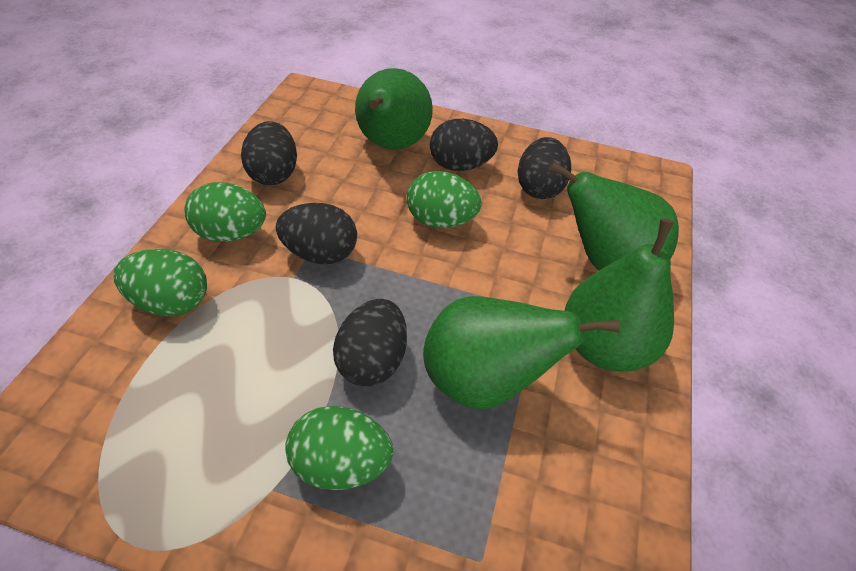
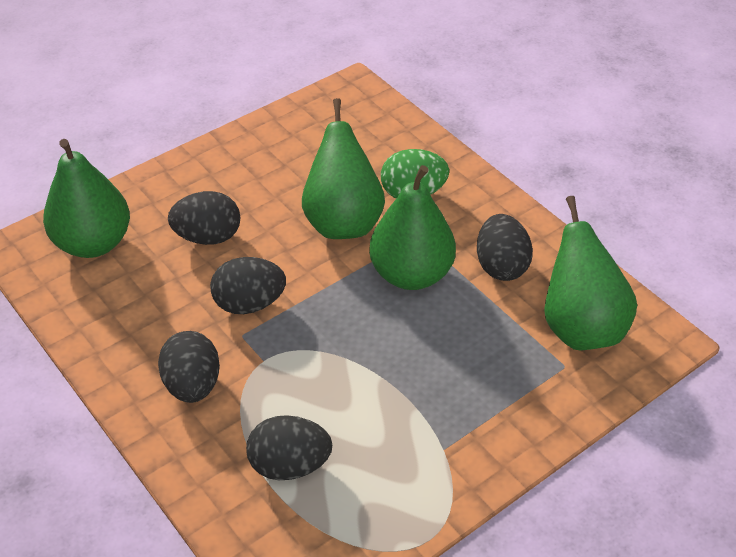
green egg: 4 -> 1

